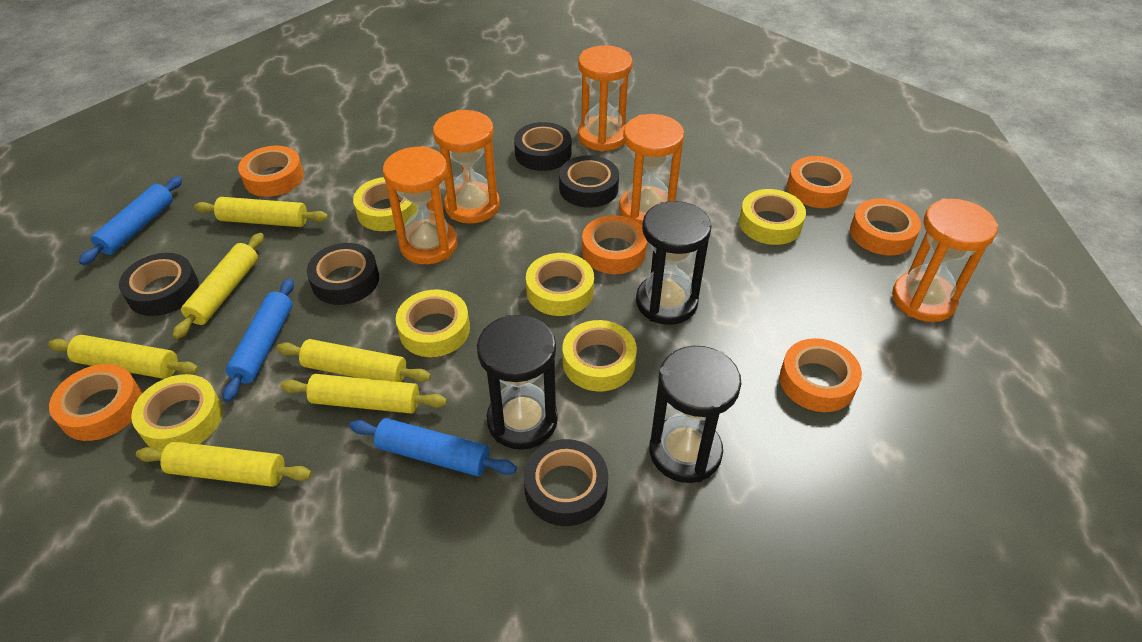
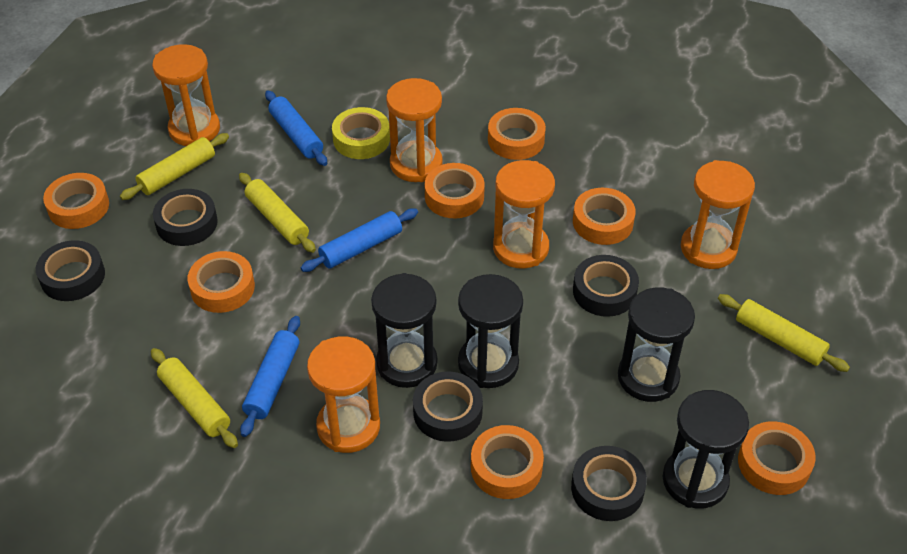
black hourglass: 3 -> 4
orange tape: 6 -> 7
yellow rolling pin: 6 -> 4
yellow tape: 6 -> 1

